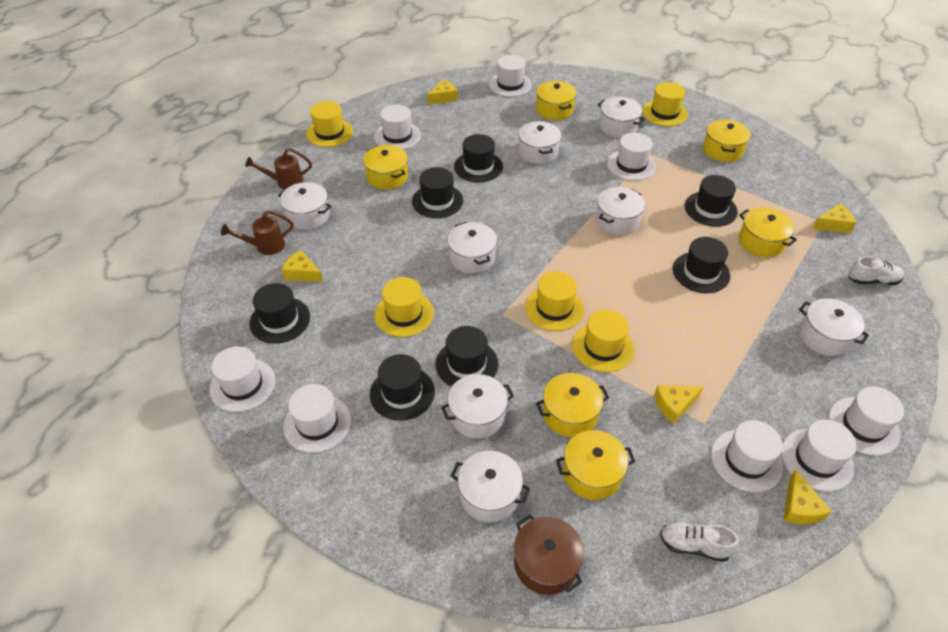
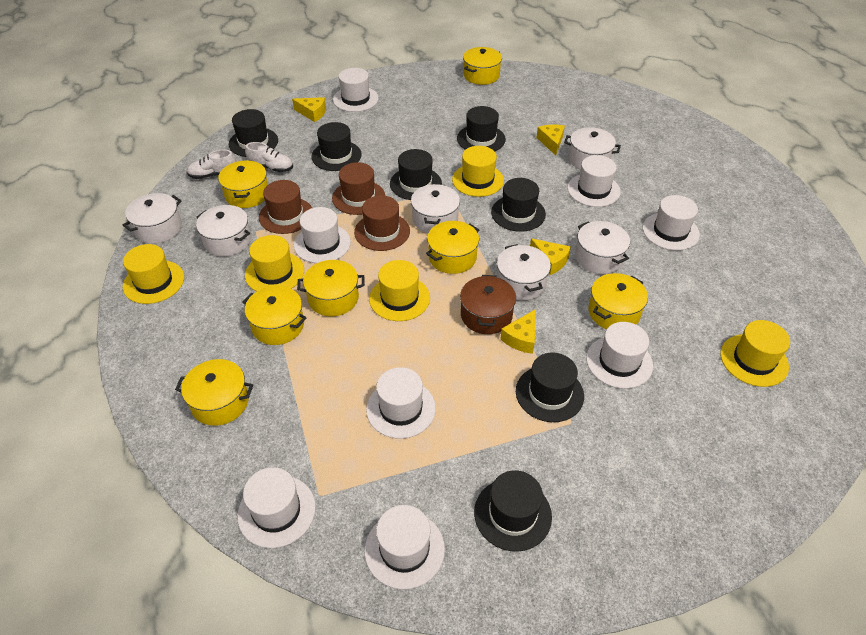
brown hat: 0 -> 3
brown watering can: 2 -> 0
white pot: 8 -> 6
yellow cheese: 5 -> 4
yellow pot: 6 -> 7

